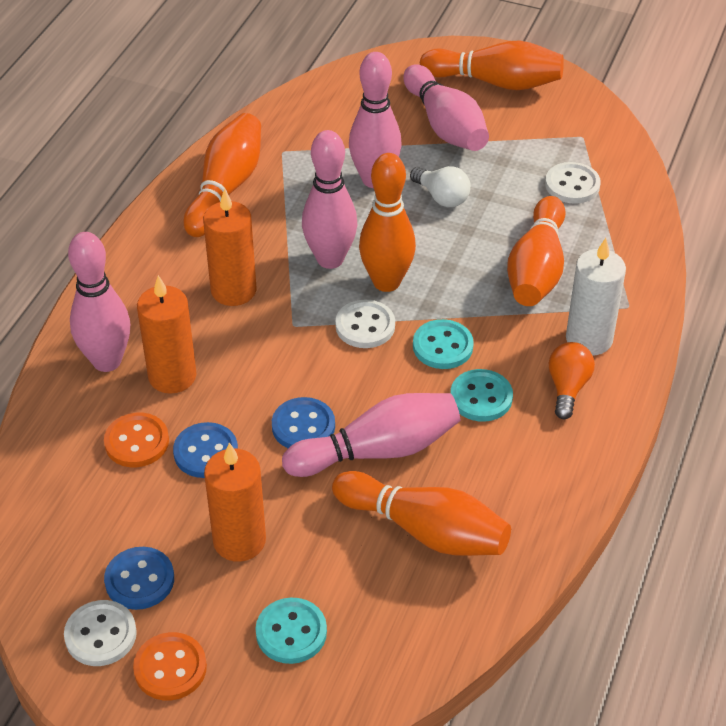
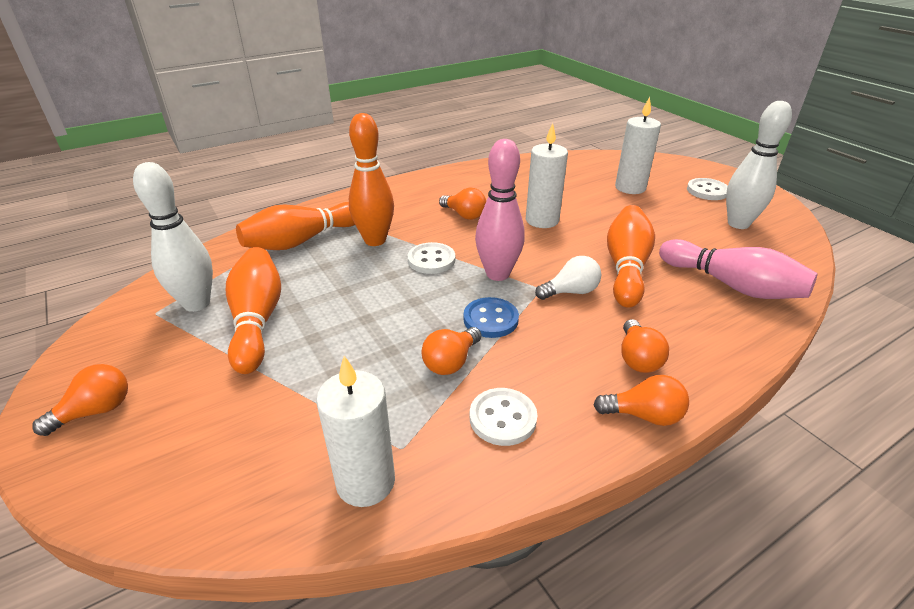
blue button: 3 -> 1
orange bowling pin: 5 -> 4
orange button: 2 -> 0
orange candle: 3 -> 0
orange light bulb: 1 -> 5
pink bowling pin: 5 -> 2
turquoise button: 3 -> 0
white bowling pin: 0 -> 2
white candle: 1 -> 3

